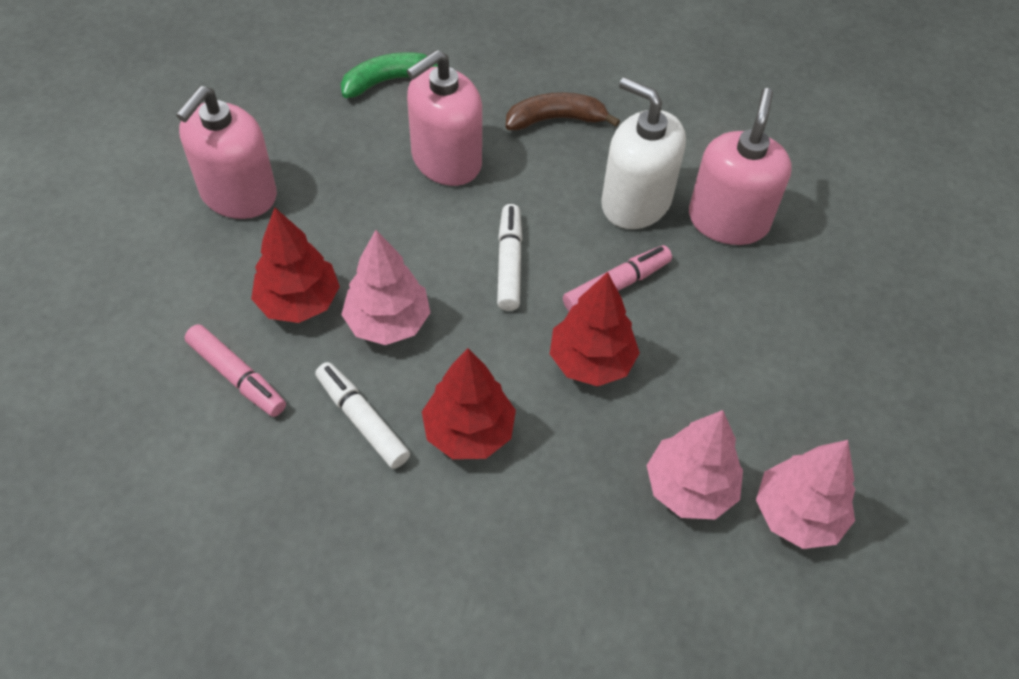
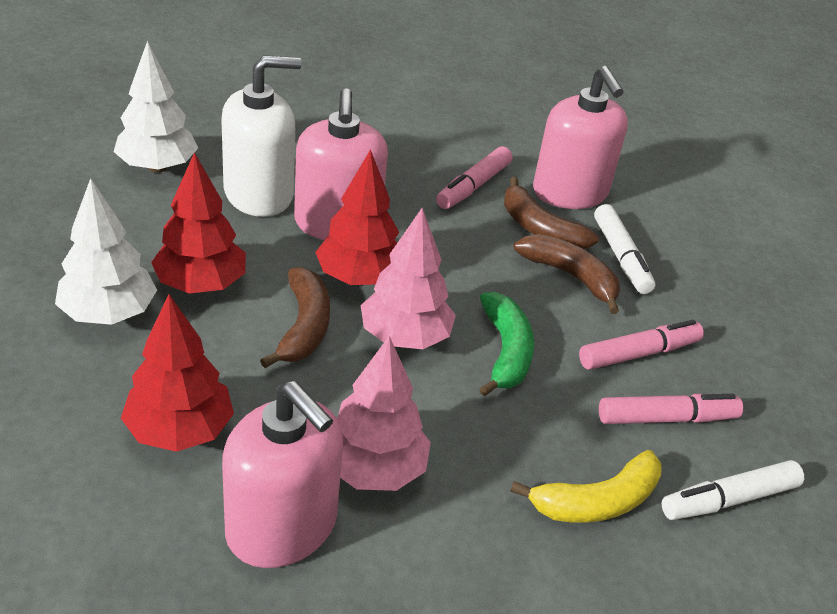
brown banana: 1 -> 3
pink marker: 2 -> 3
pink tree: 3 -> 2
white tree: 0 -> 2
yellow banana: 0 -> 1

